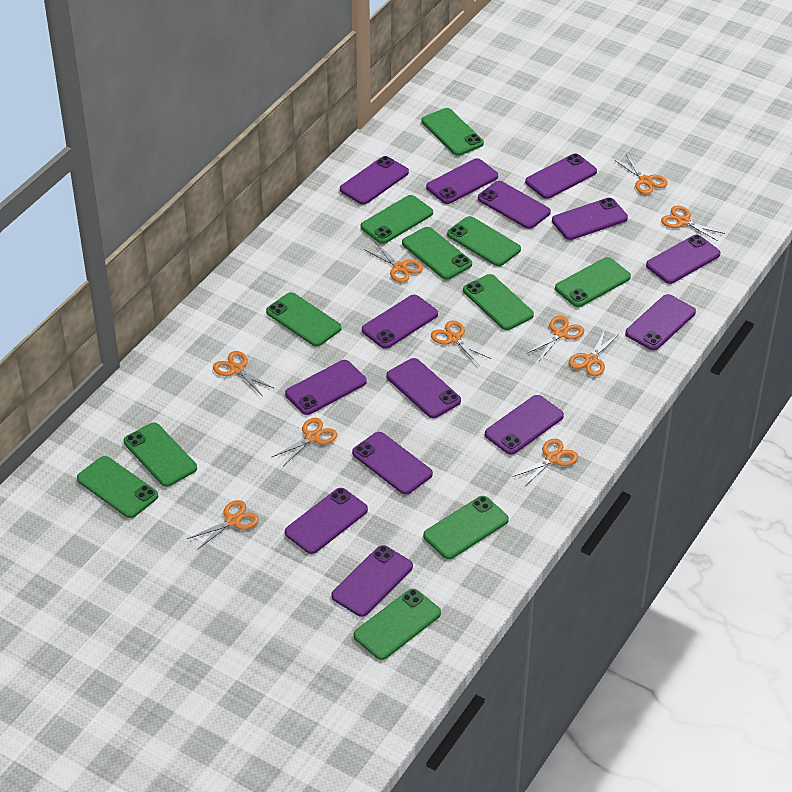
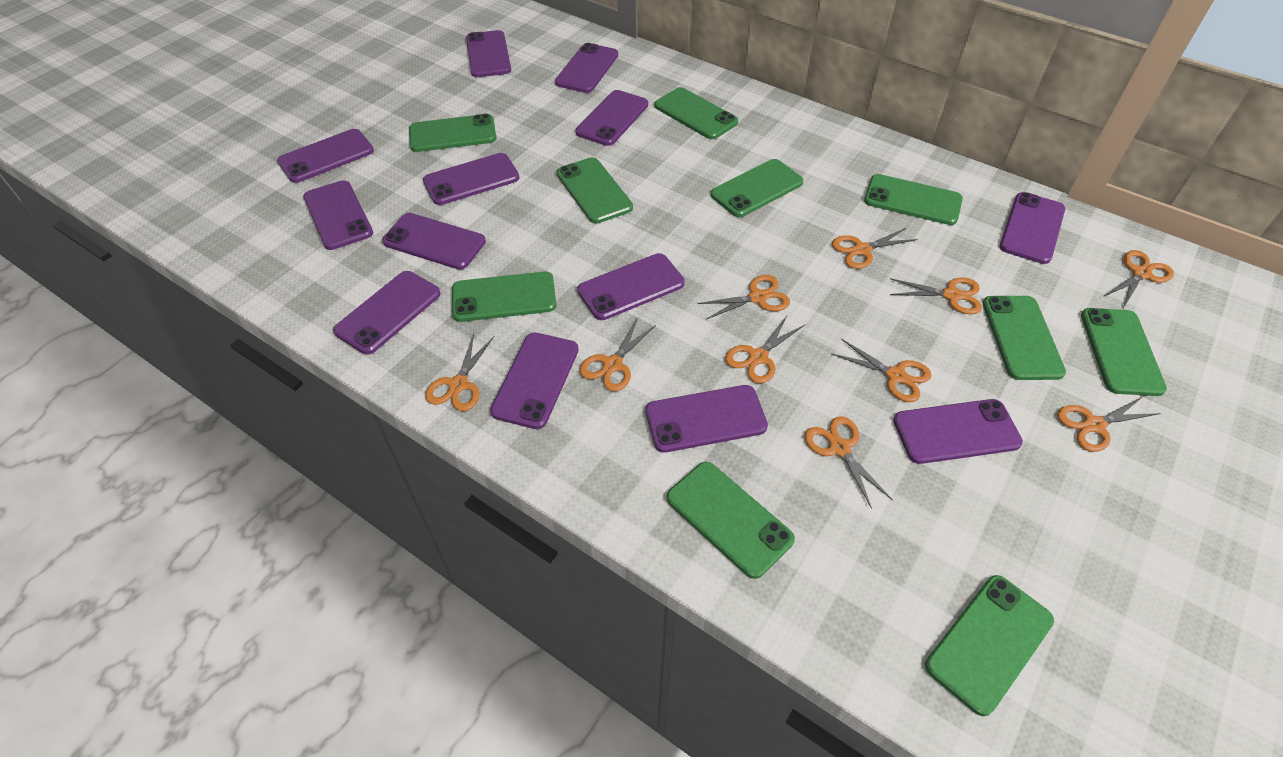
green phone: 11 -> 10
purple phone: 14 -> 13

